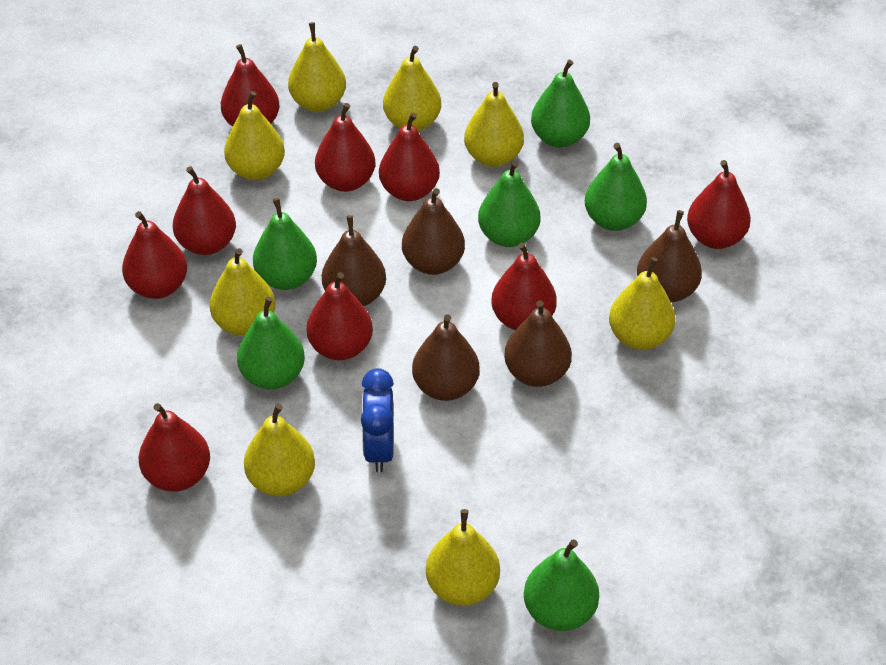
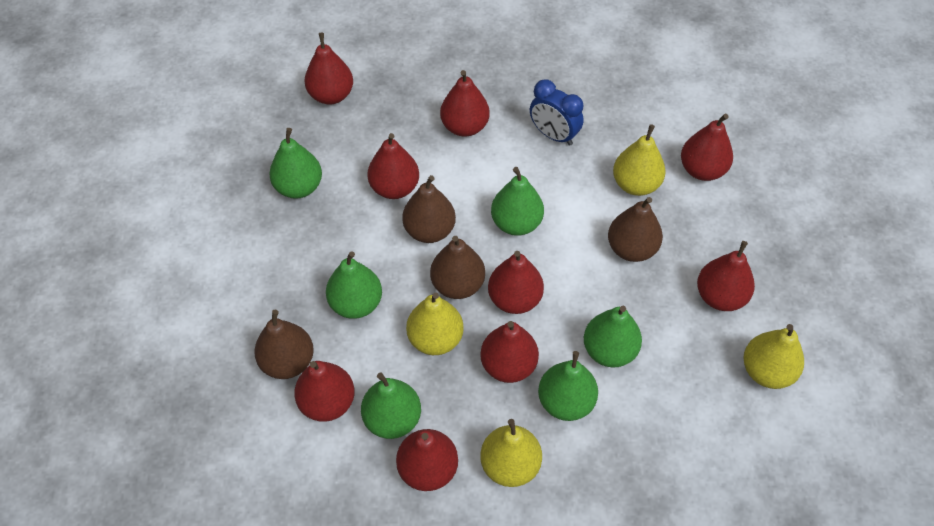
brown pear: 5 -> 4
yellow pear: 8 -> 4

